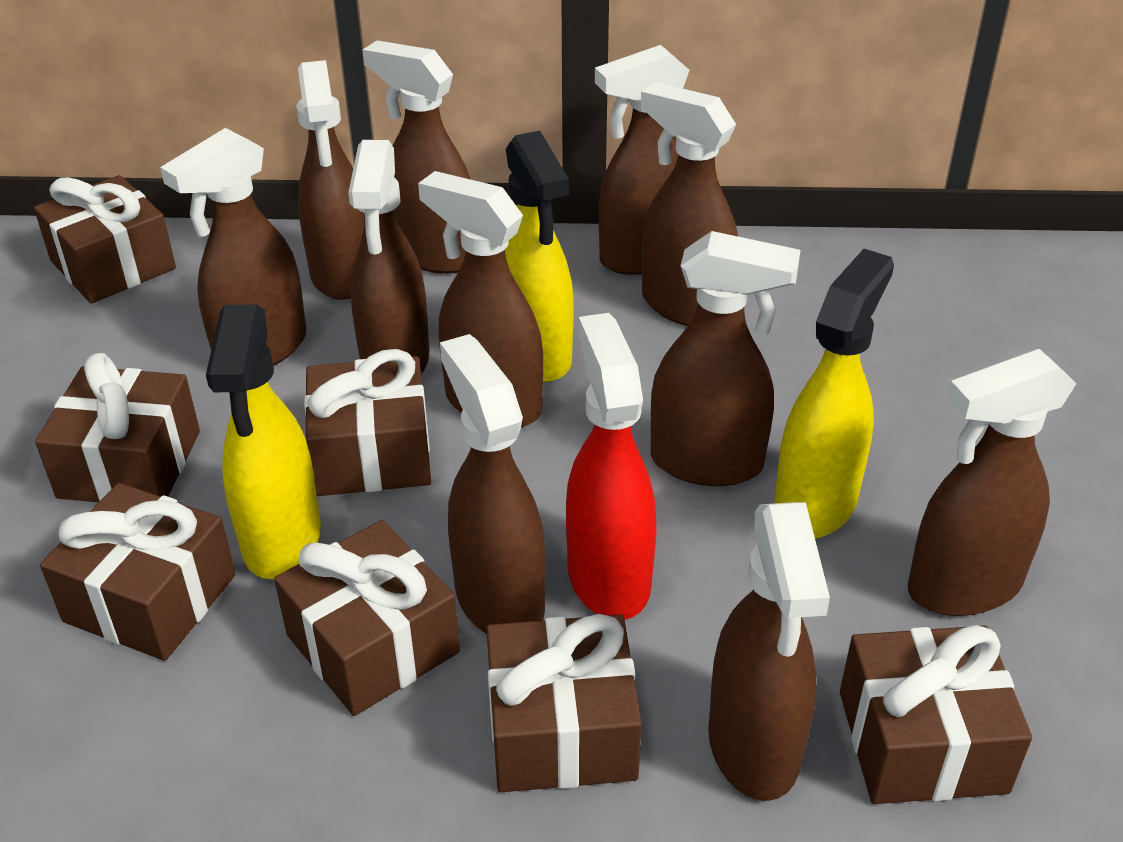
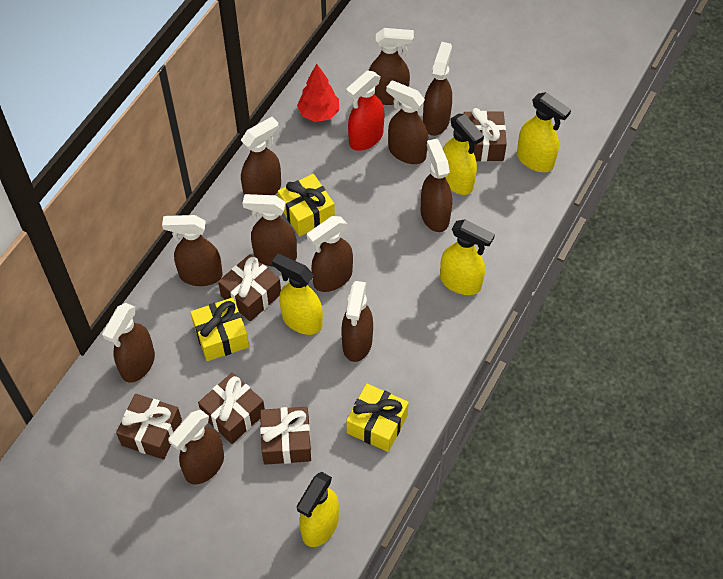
brown gift: 7 -> 5
red tree: 0 -> 1
yellow gift: 0 -> 3
yellow spray bottle: 3 -> 5

